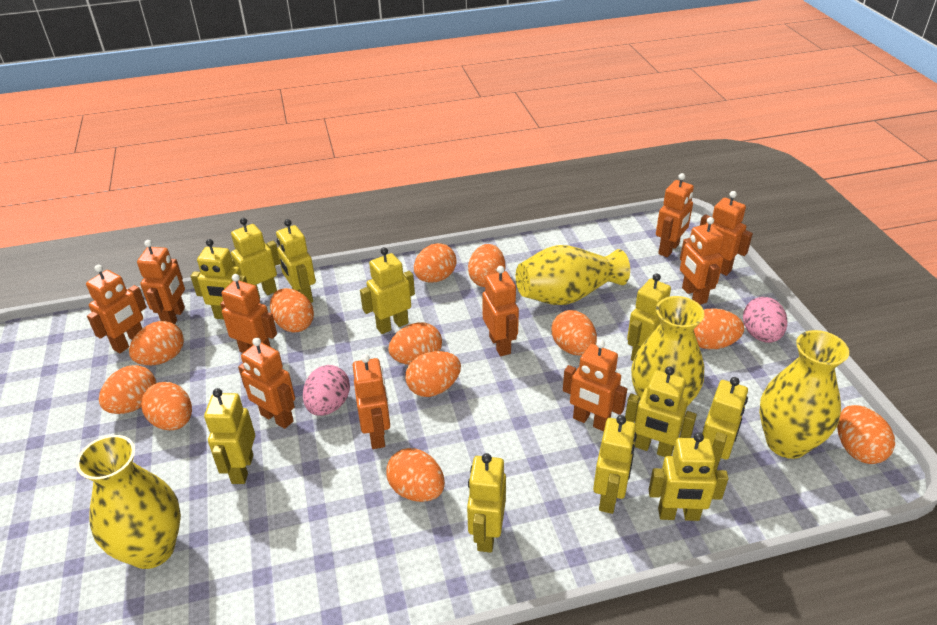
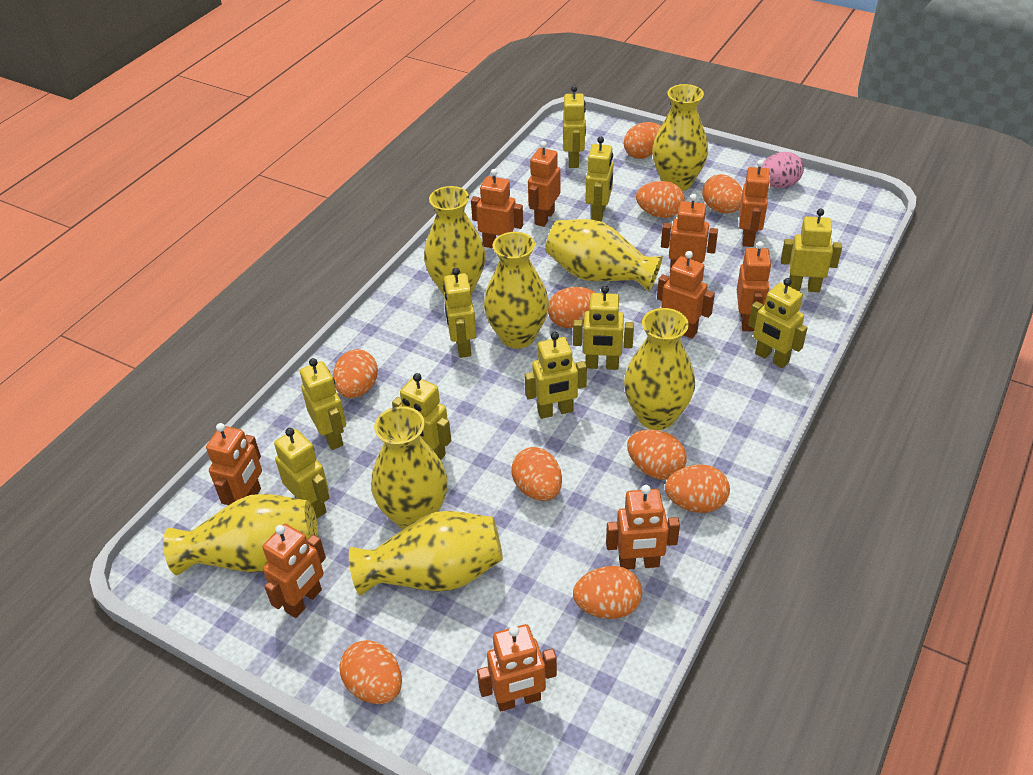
orange egg: 12 -> 10
pink egg: 2 -> 1
yellow robot: 11 -> 10
yellow vase: 4 -> 8

